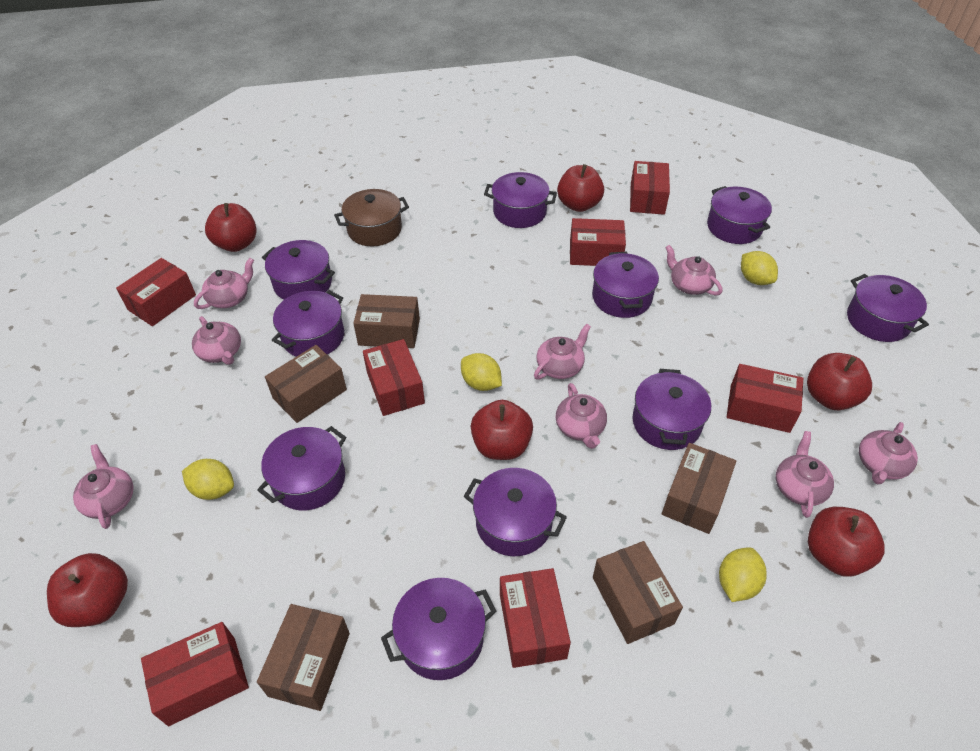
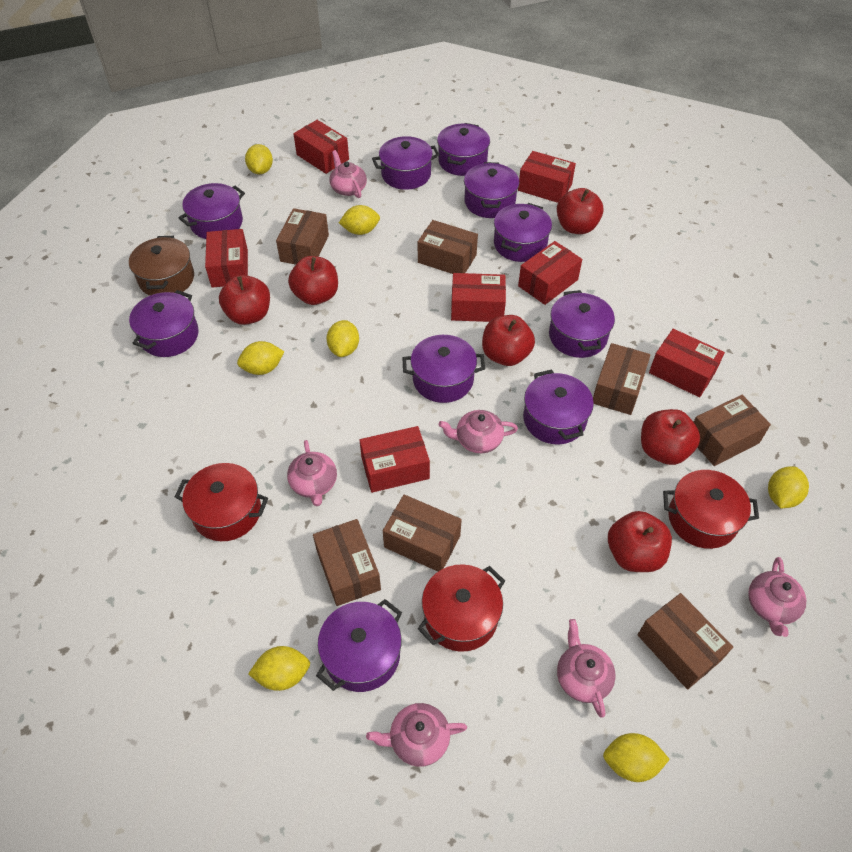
brown box: 5 -> 7
pink teapot: 8 -> 6
red pot: 0 -> 3
yellow lemon: 4 -> 7

